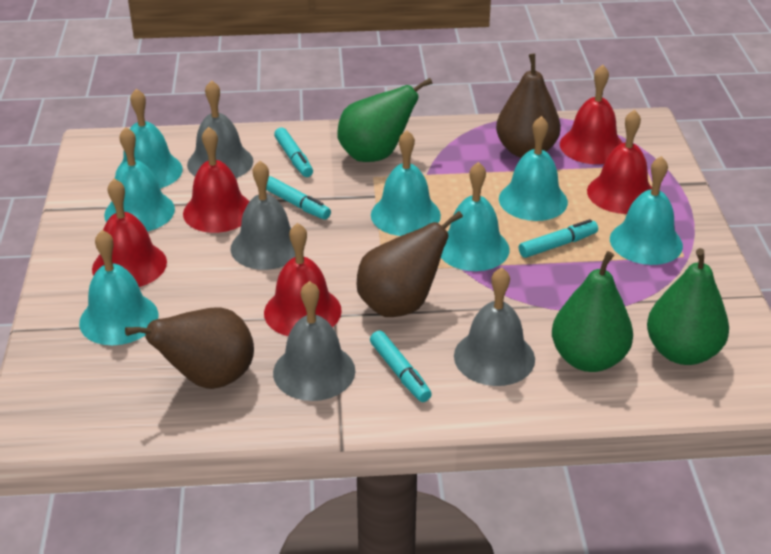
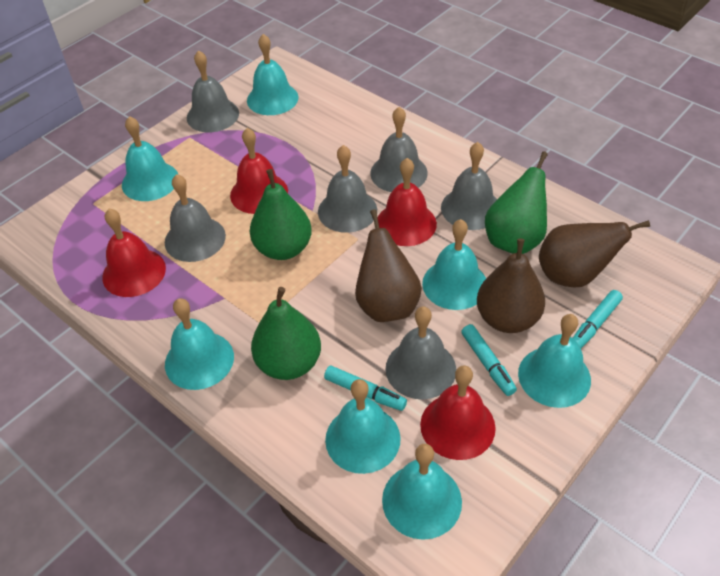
grey bell: 4 -> 6
red bell: 5 -> 4
turquoise marker: 4 -> 3

